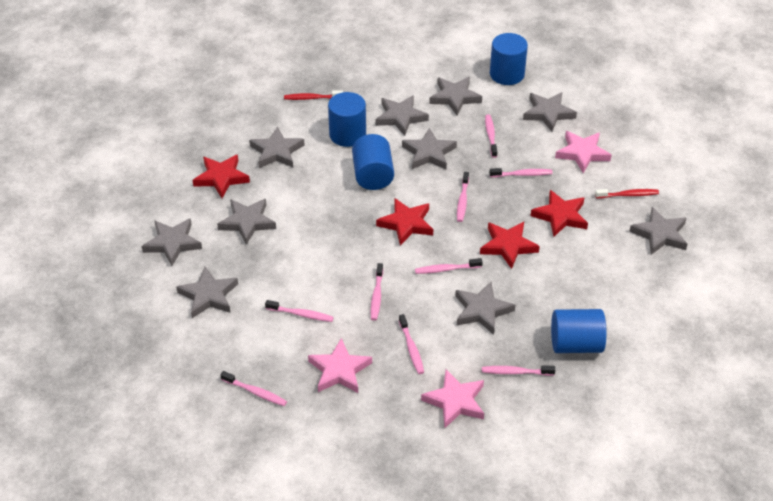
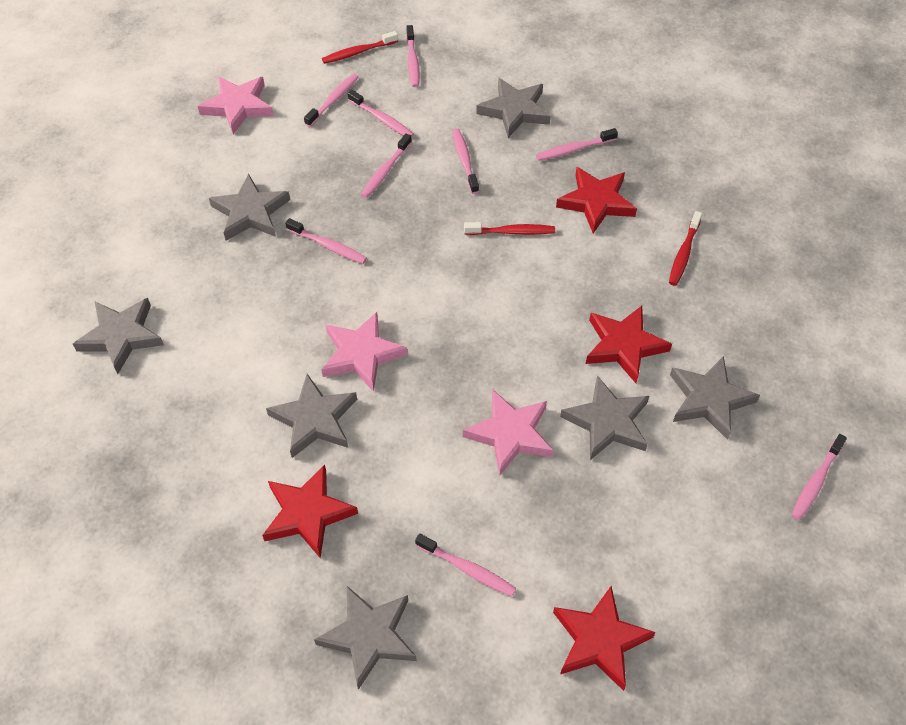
blue cylinder: 4 -> 0
grey star: 10 -> 7
red toothbrush: 2 -> 3

